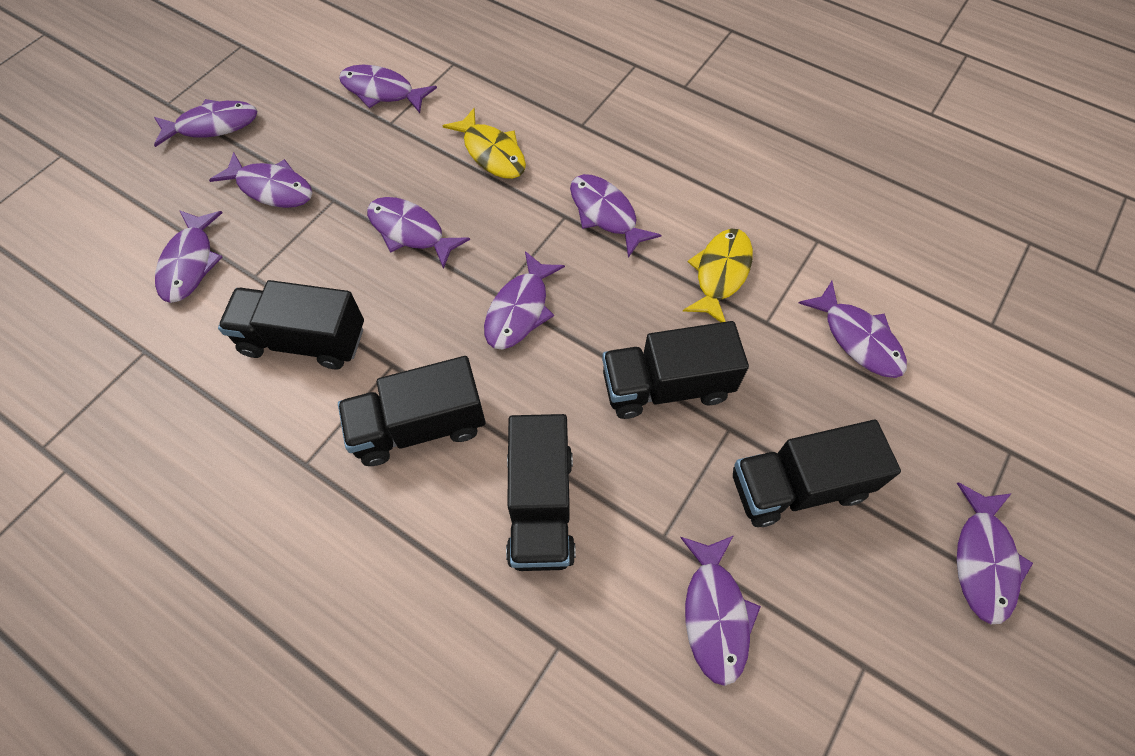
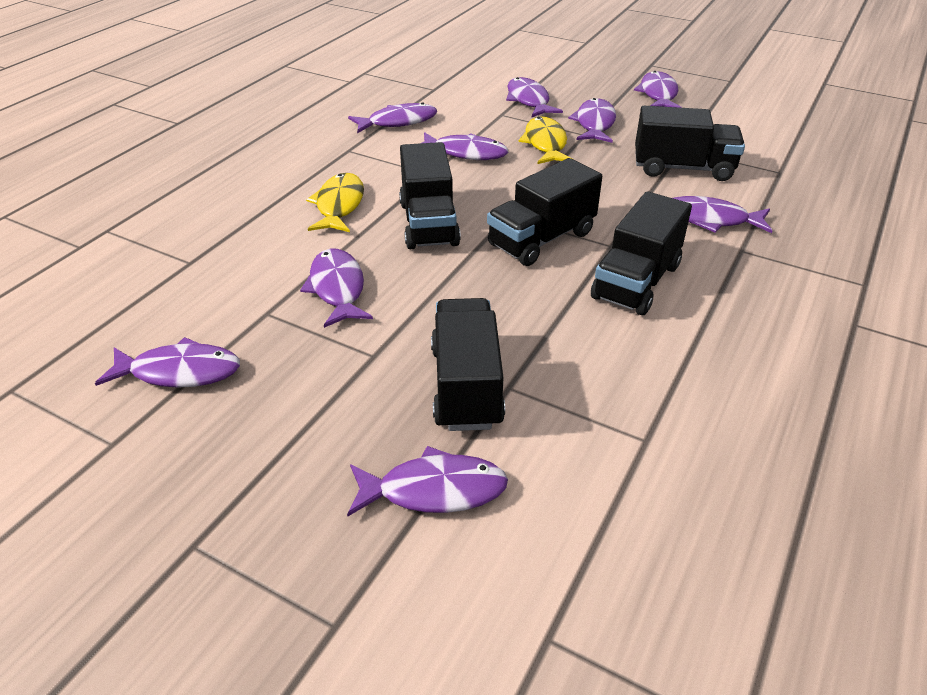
purple fish: 10 -> 9

